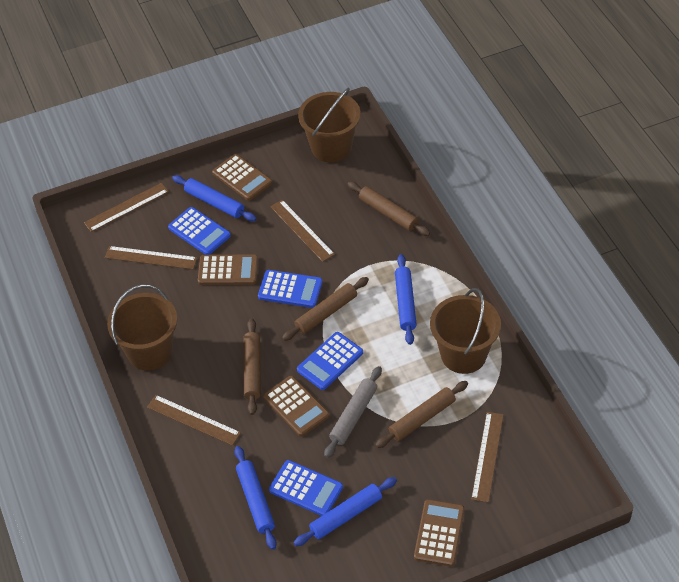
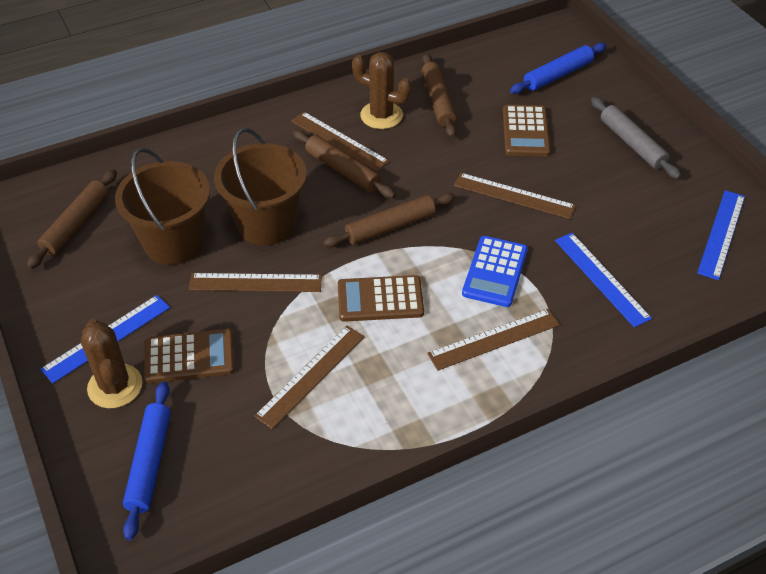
blue calculator: 4 -> 1
blue rolling pin: 4 -> 2
blue ruler: 0 -> 3
brown bucket: 3 -> 2
brown cactus: 0 -> 2
brown calculator: 4 -> 3

